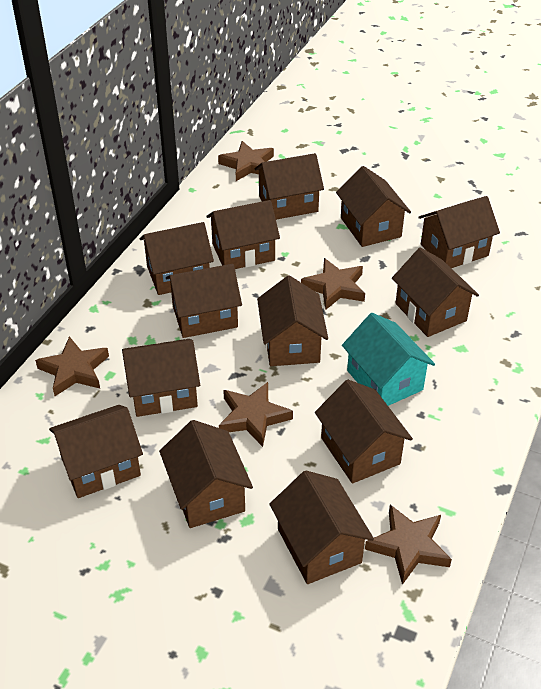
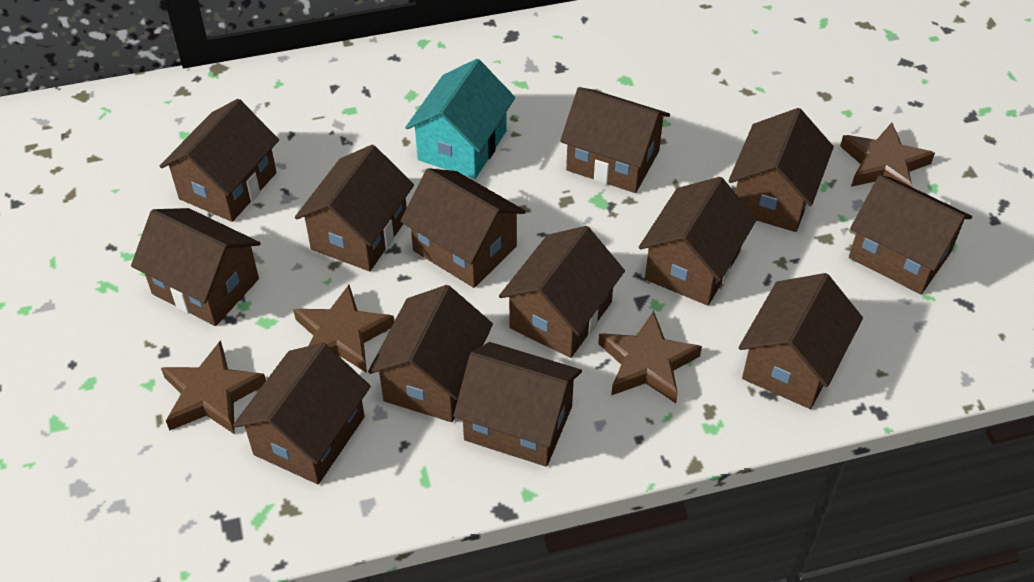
brown star: 5 -> 4

